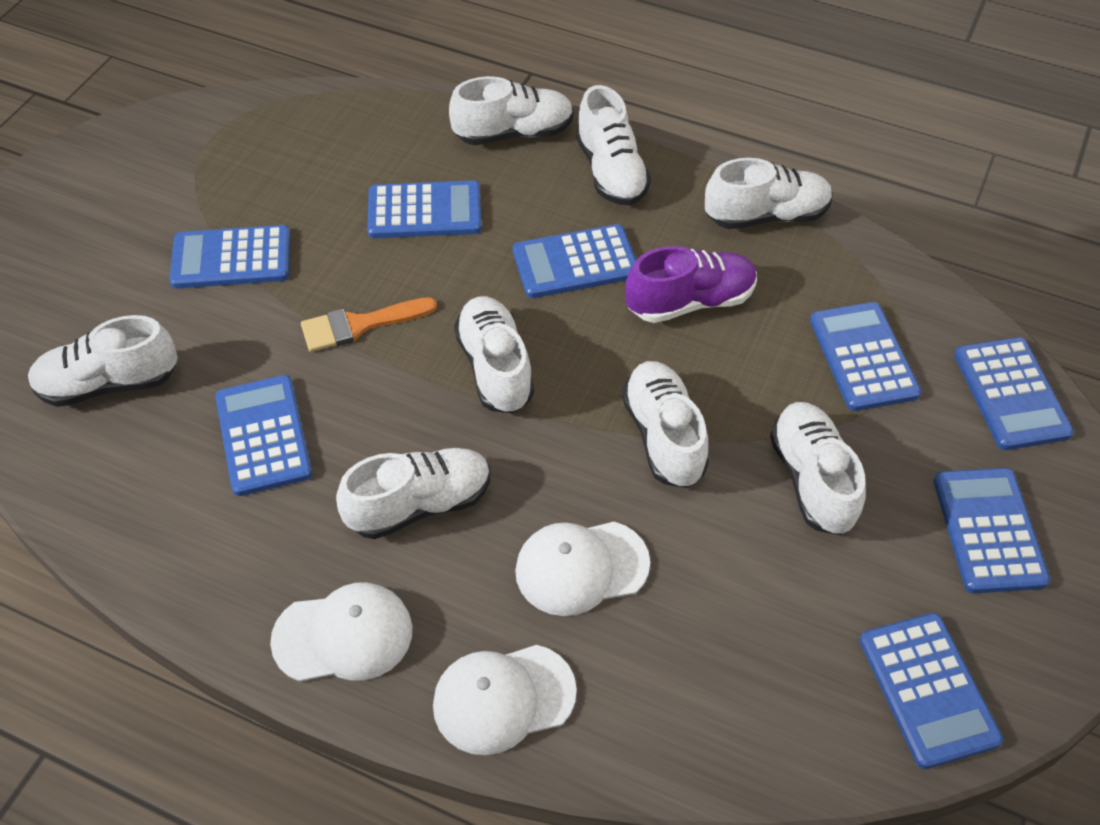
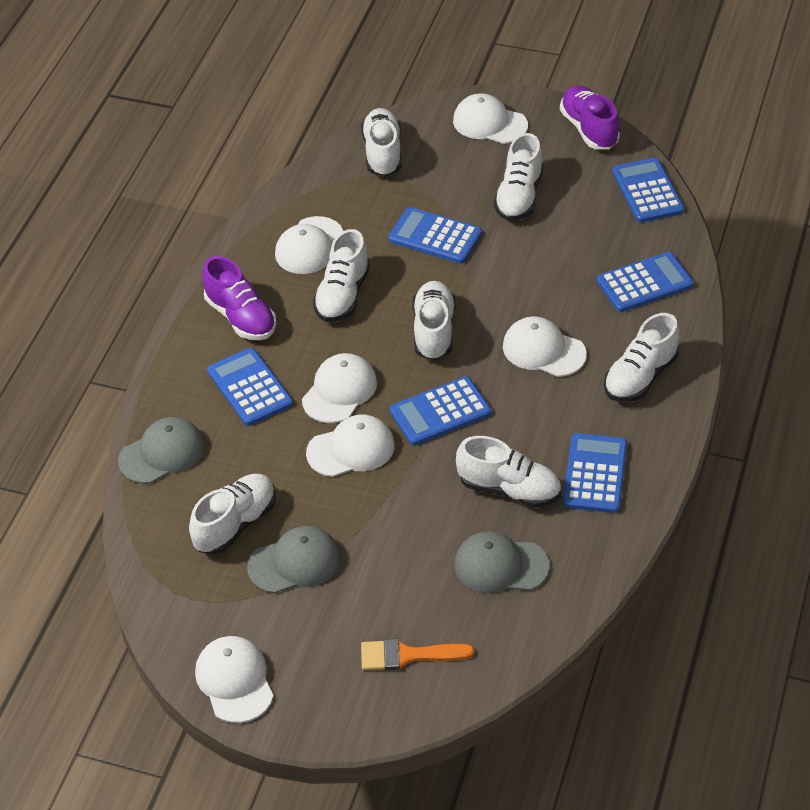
blue calculator: 8 -> 6
grey cap: 0 -> 3
purple shoe: 1 -> 2
white cap: 3 -> 6
white shoe: 8 -> 7

